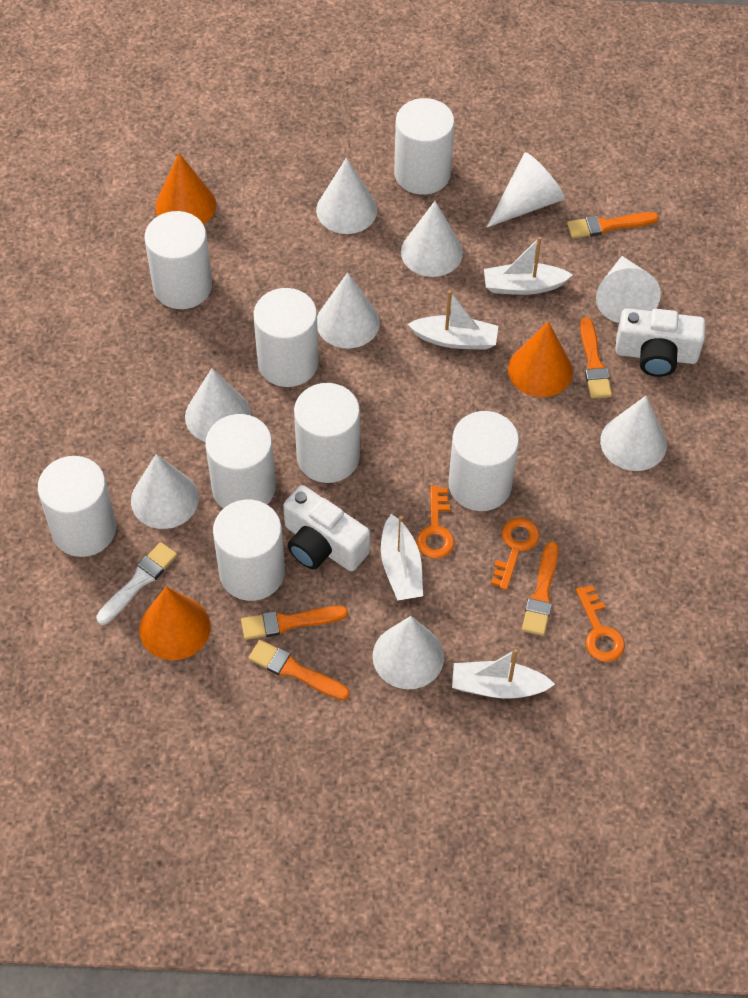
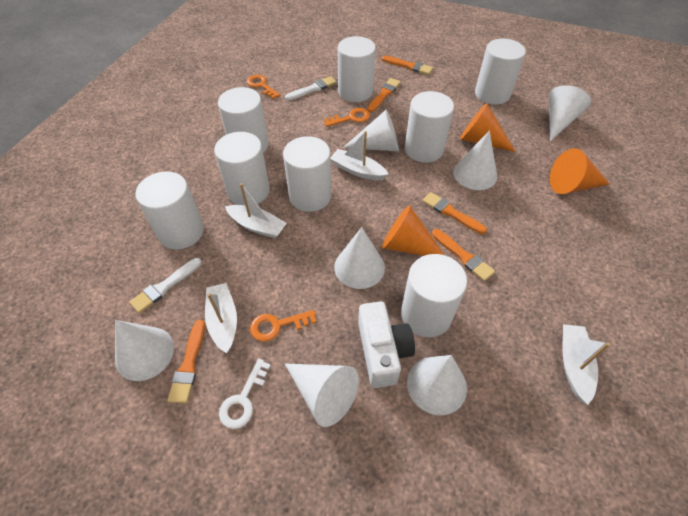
white brush: 1 -> 2
white camera: 2 -> 1
white cone: 9 -> 7
white key: 0 -> 1

